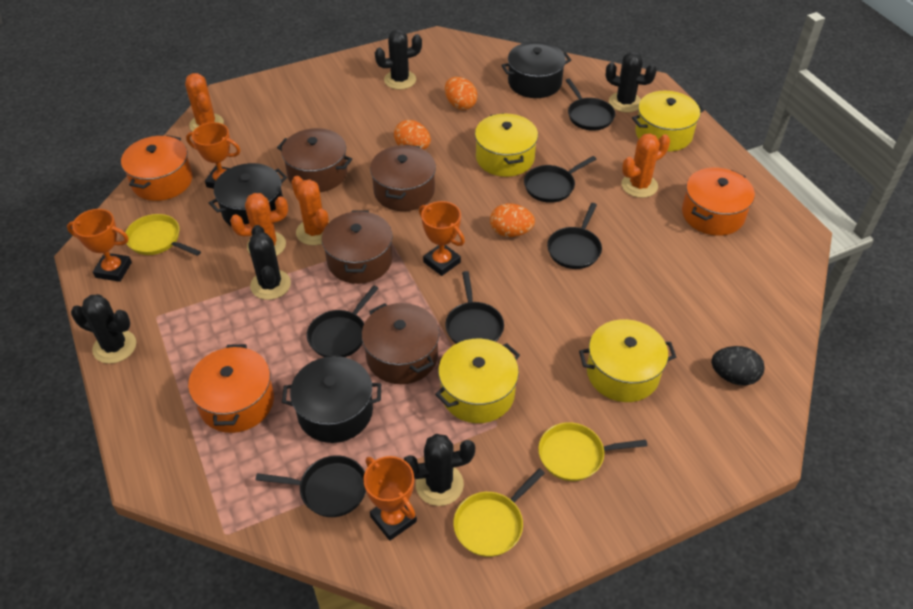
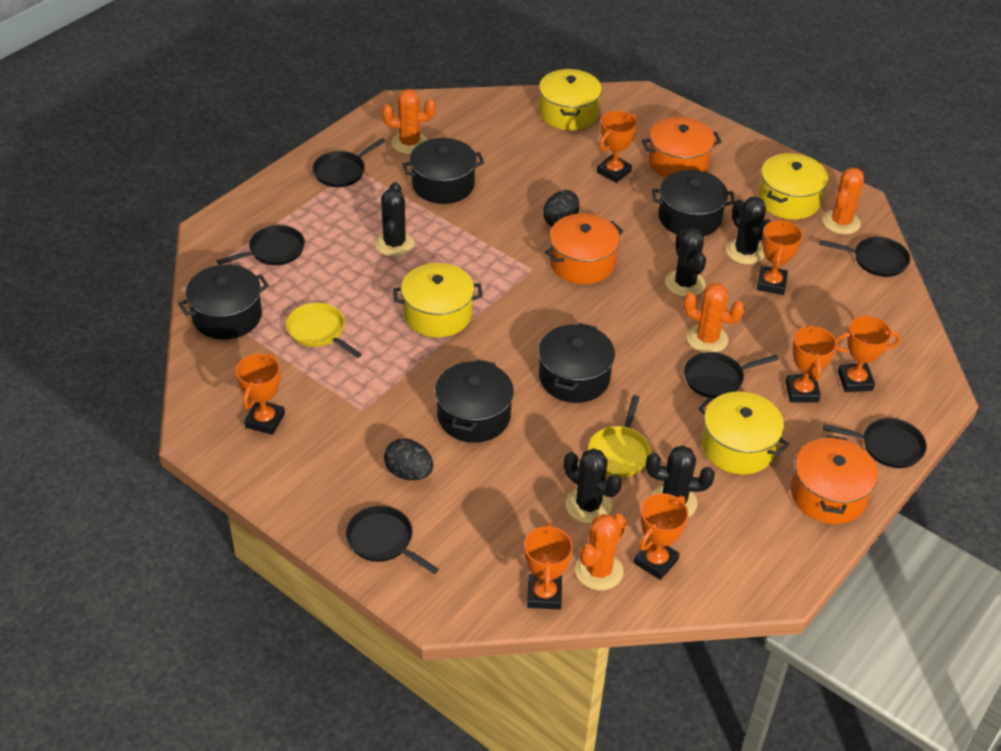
black egg: 1 -> 2
black pot: 3 -> 5
brown pot: 4 -> 0
orange egg: 3 -> 0
orange trophy: 4 -> 7
yellow pan: 3 -> 2

